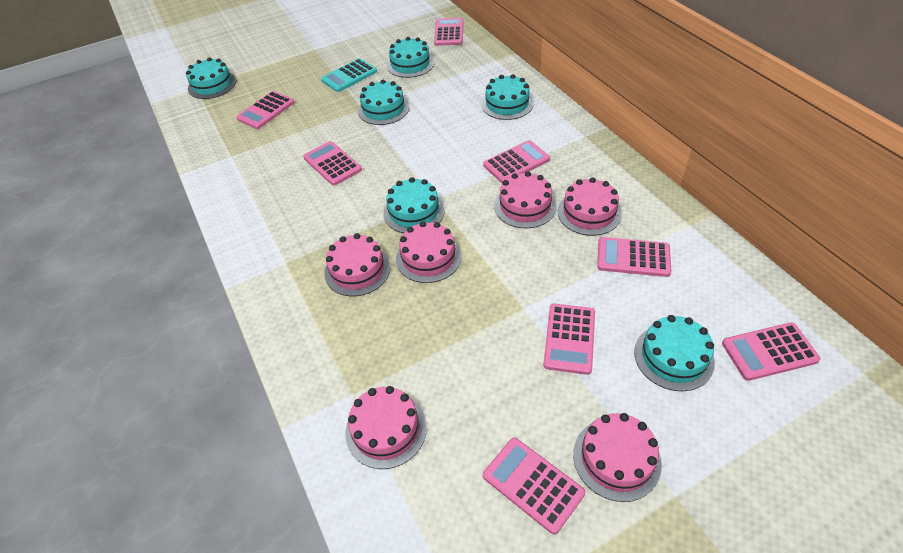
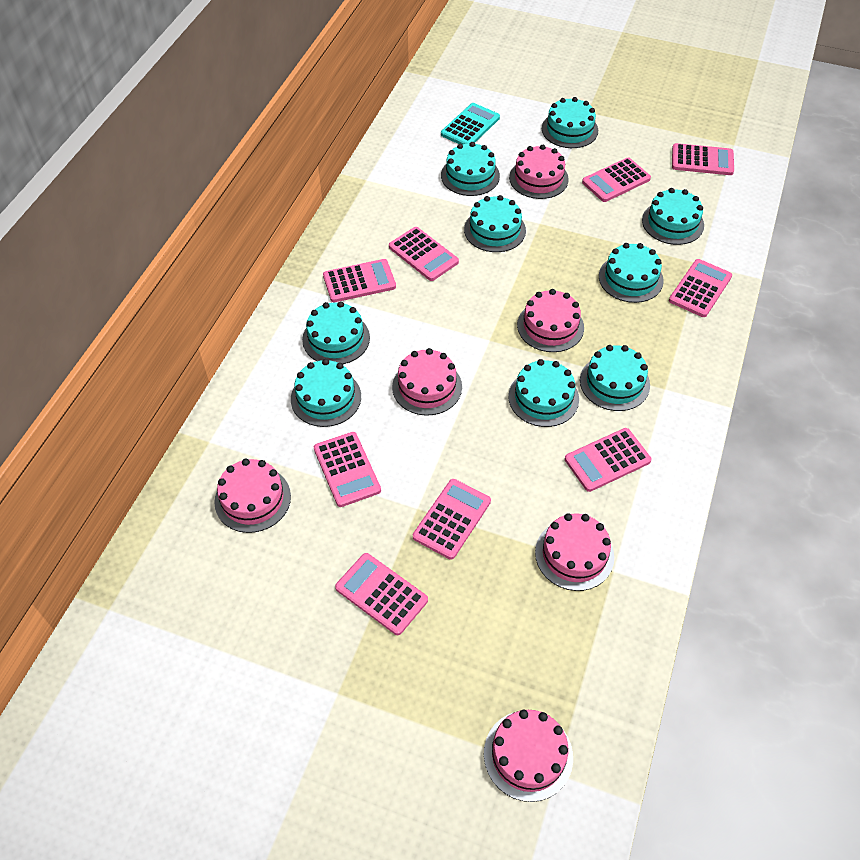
pink calculator: 8 -> 9
turquoise cake: 6 -> 9

